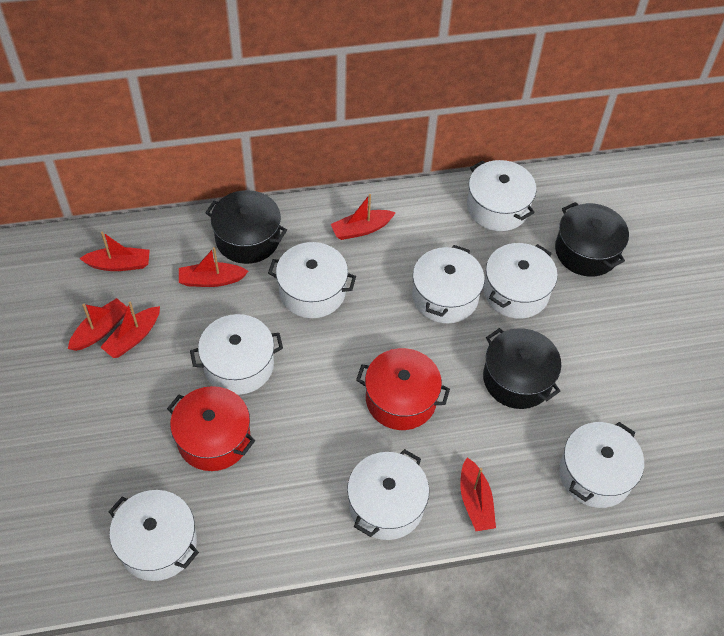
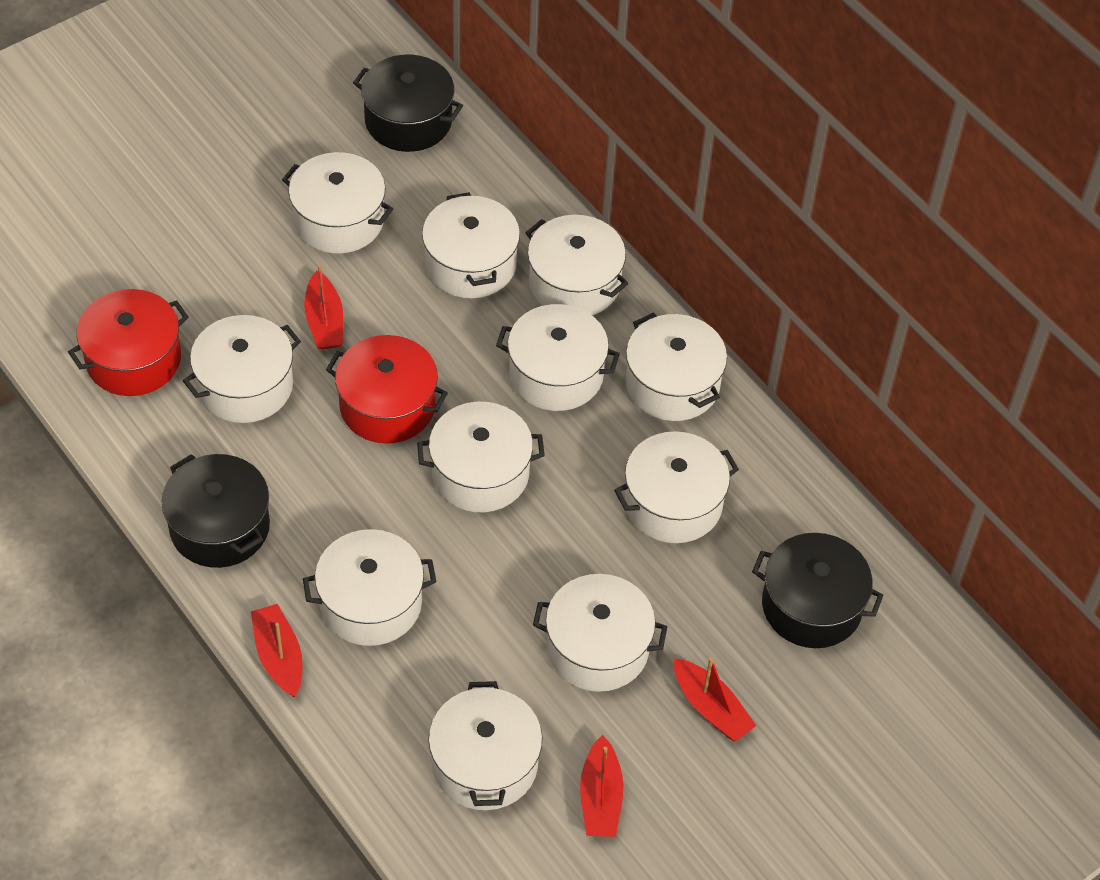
red boat: 6 -> 4
white pot: 8 -> 11

